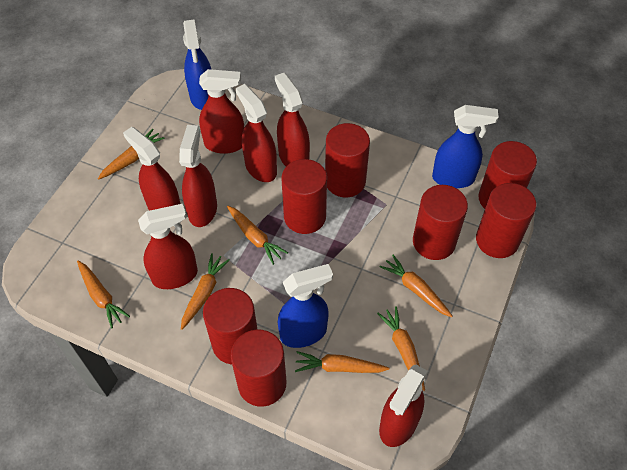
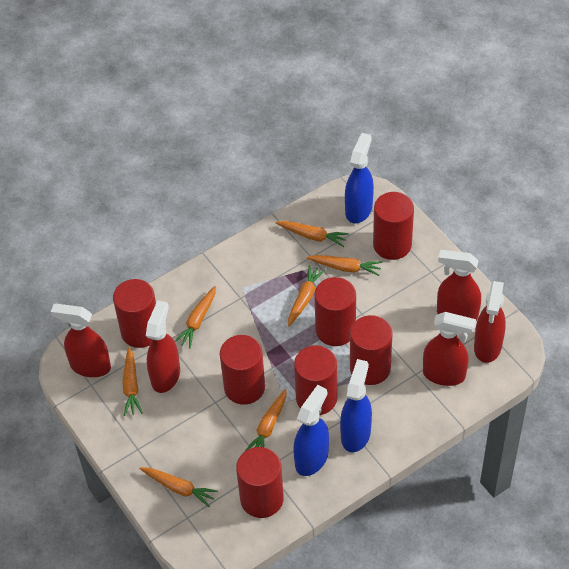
red spray bottle: 7 -> 5

